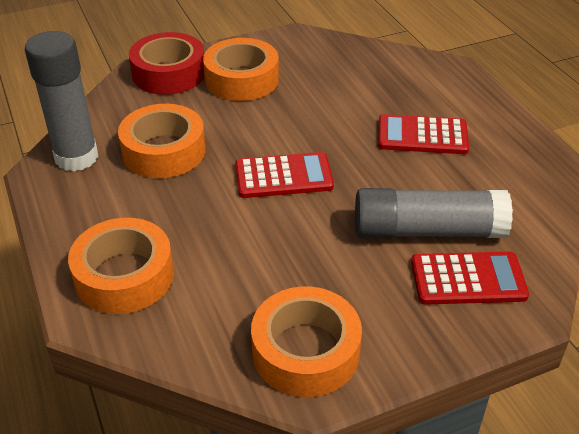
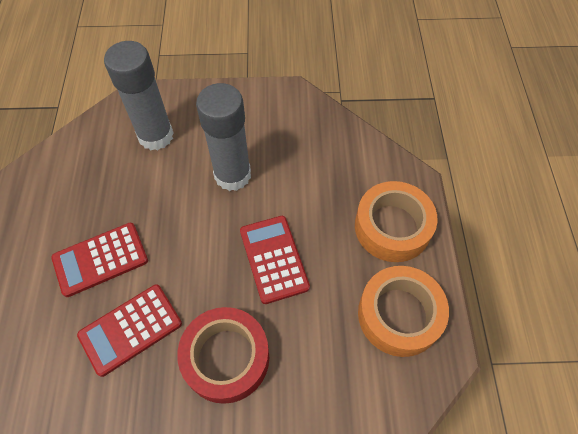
orange tape: 4 -> 2

